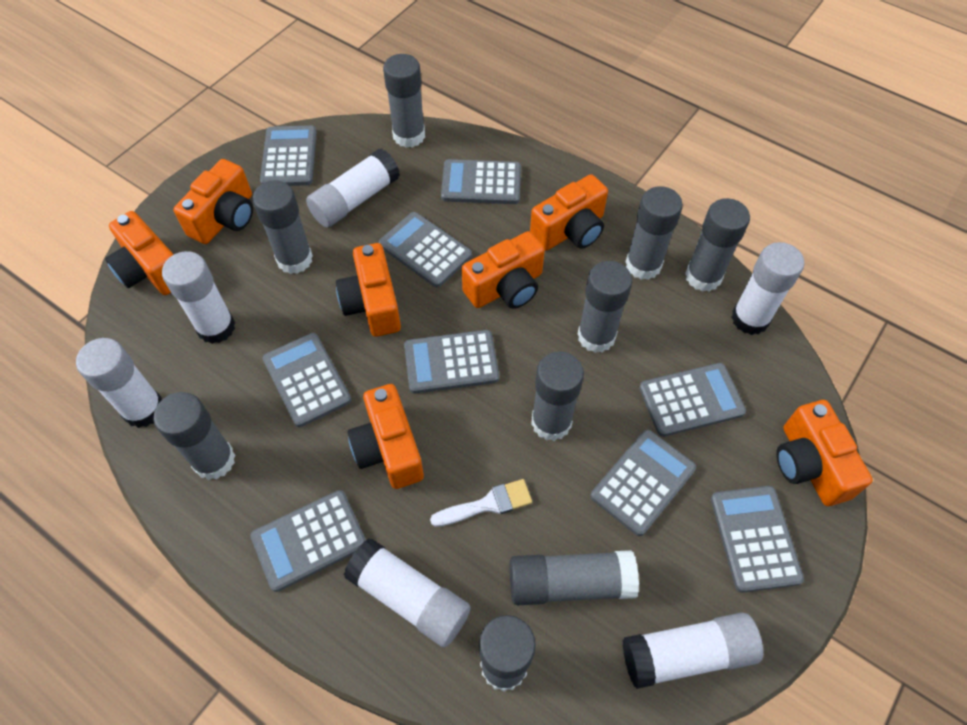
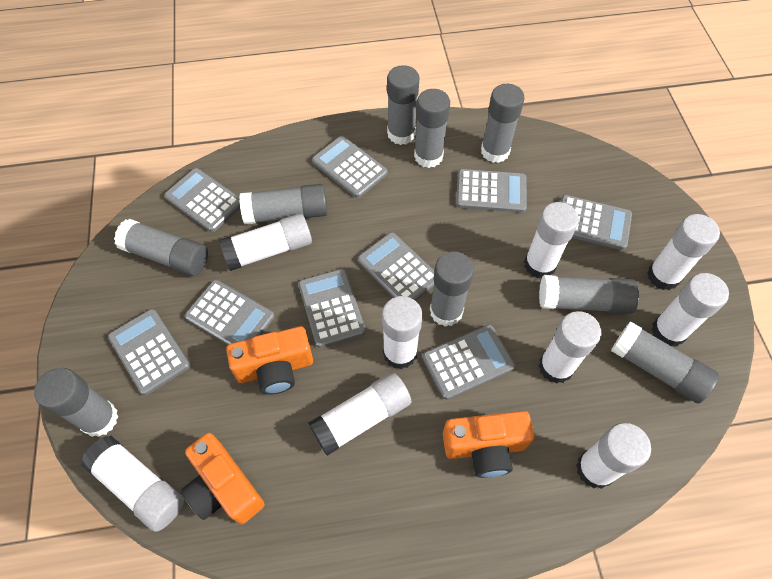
orange camera: 7 -> 3
white brush: 1 -> 0
white glue stick: 6 -> 9

